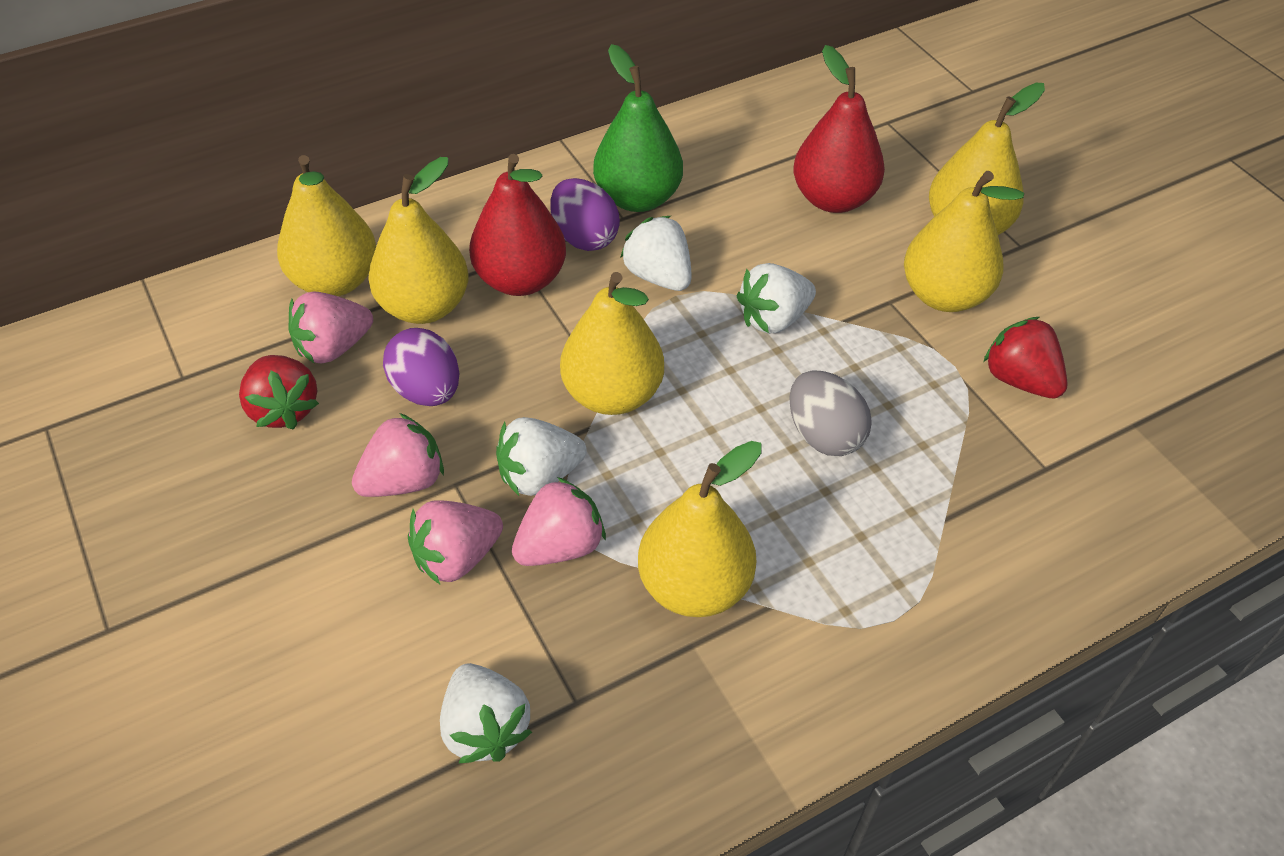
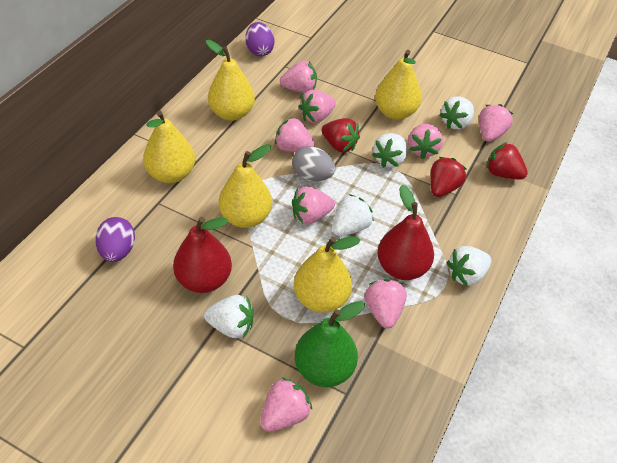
pink strawberry: 4 -> 8
red strawberry: 2 -> 3
white strawberry: 4 -> 5
yellow pear: 6 -> 5

